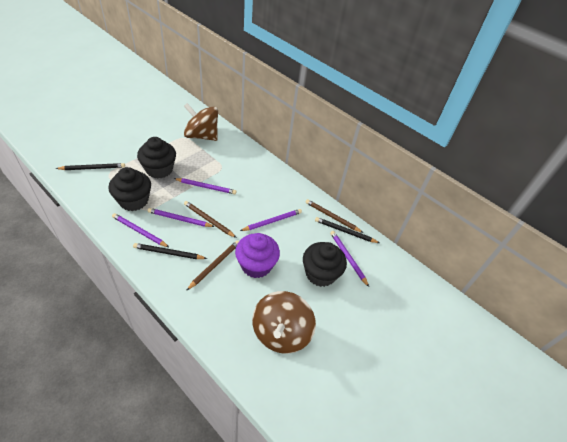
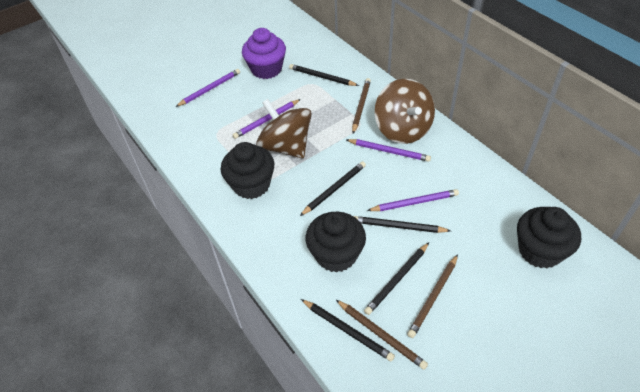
black pencil: 3 -> 5
purple pencil: 5 -> 4

